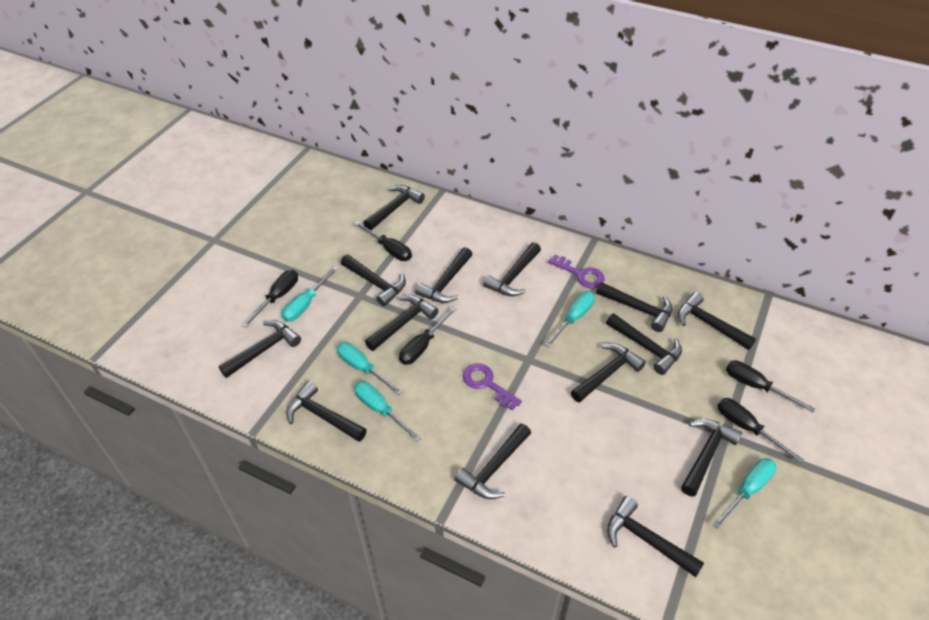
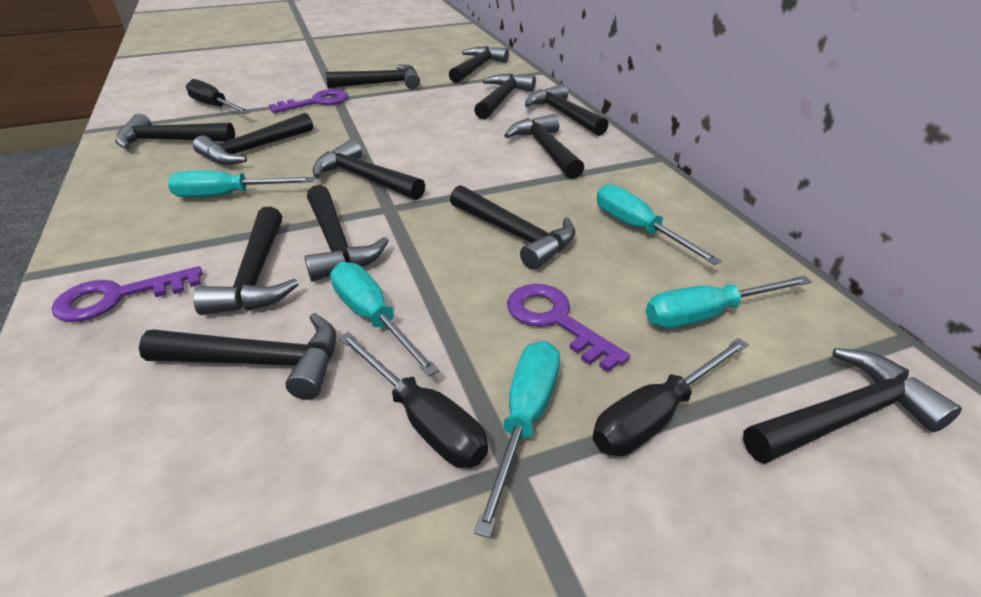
black hammer: 14 -> 13
black screwdriver: 5 -> 3
purple key: 2 -> 3

